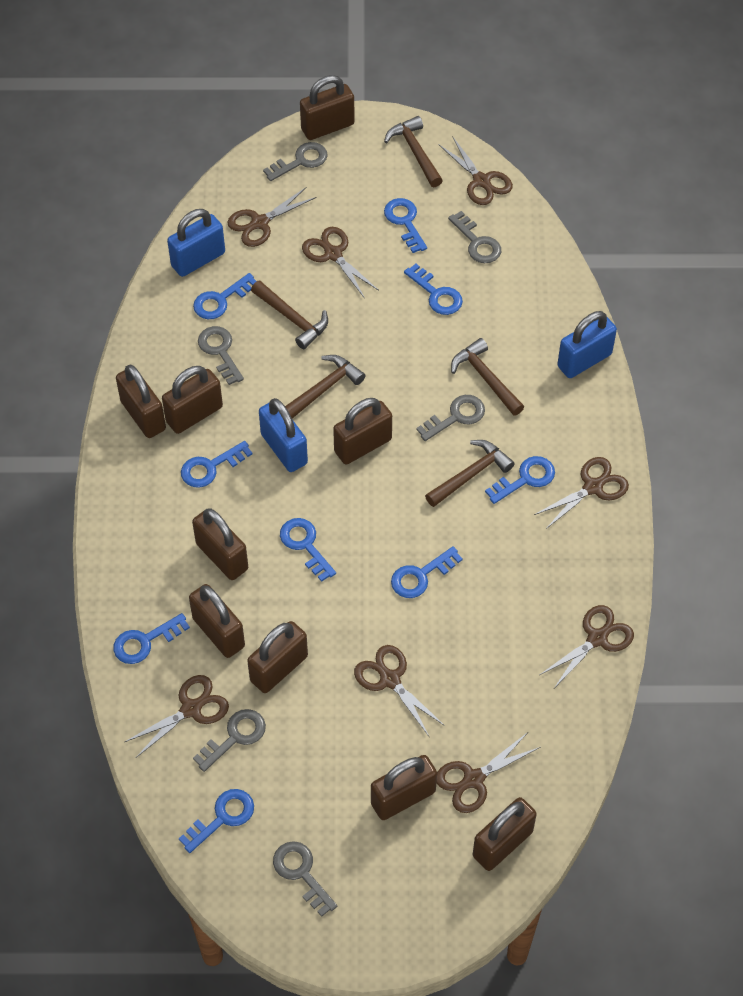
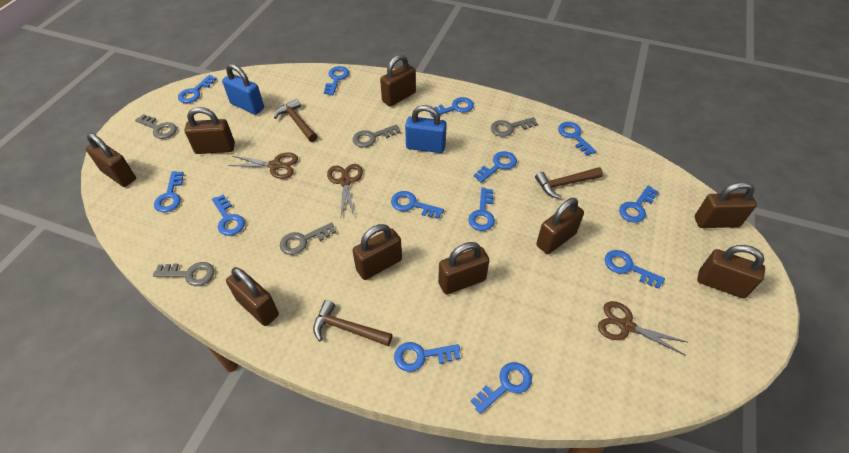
blue key: 9 -> 13
blue padlock: 3 -> 2
brown hammer: 5 -> 3
brown scissors: 8 -> 3
grey key: 6 -> 5

